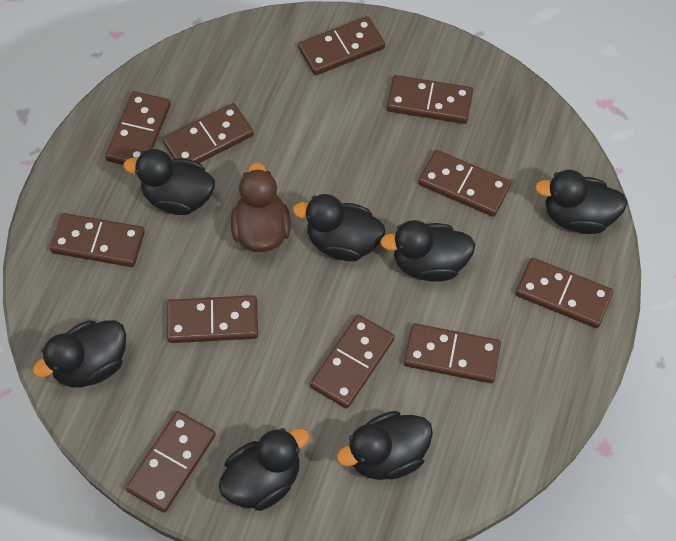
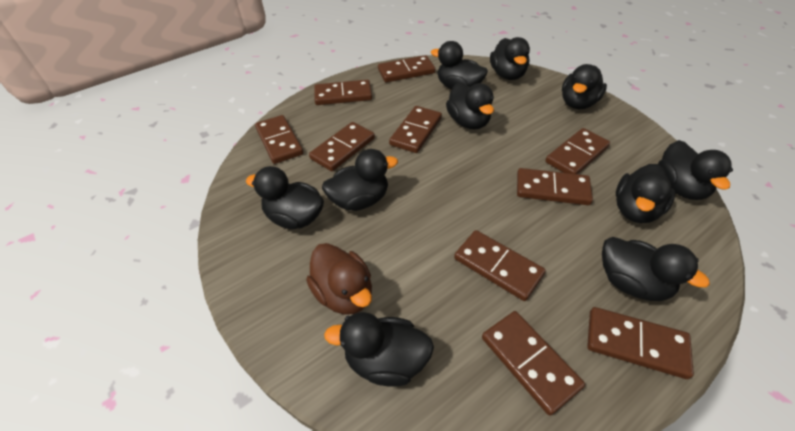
black duck: 7 -> 10
brown domino: 11 -> 10

